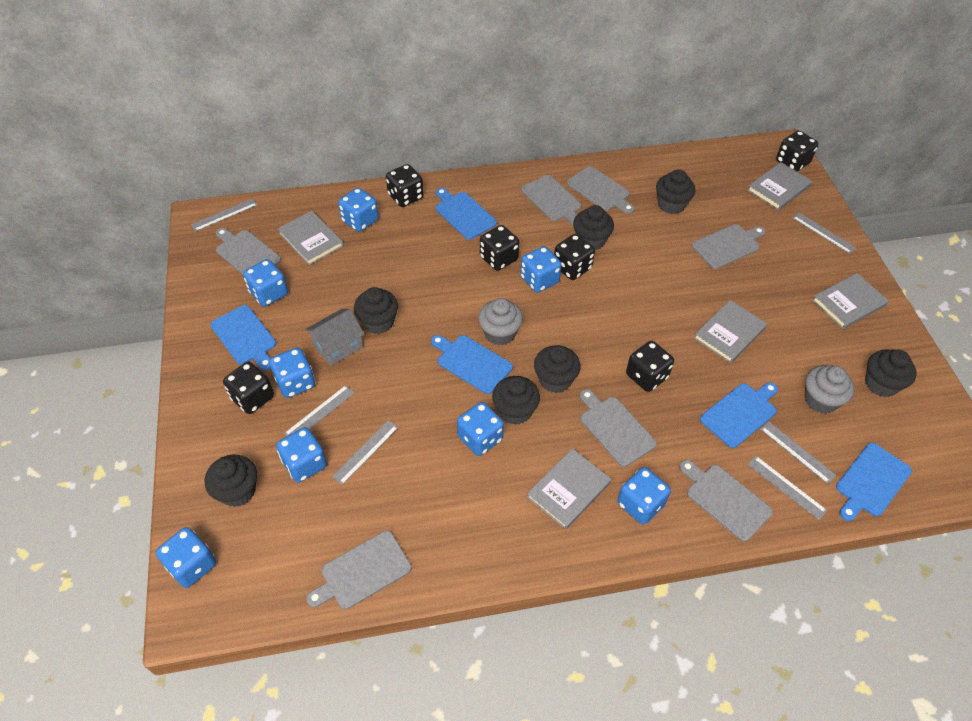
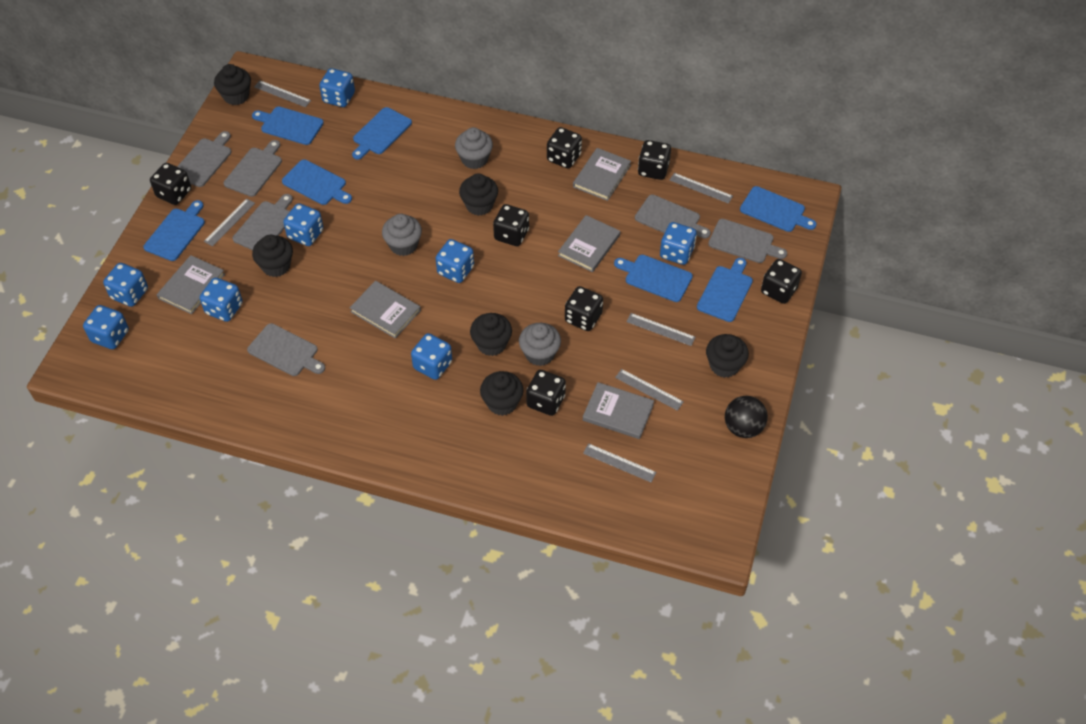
black ball: 0 -> 1
black cupcake: 7 -> 6
black dice: 6 -> 7
blue cutting board: 5 -> 7
grey cupcake: 2 -> 3
grey cutting board: 7 -> 6
grey house: 1 -> 0

